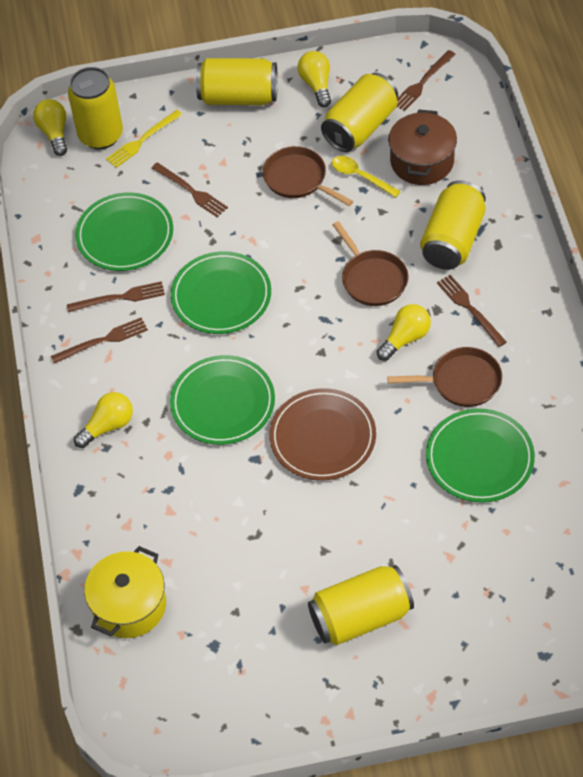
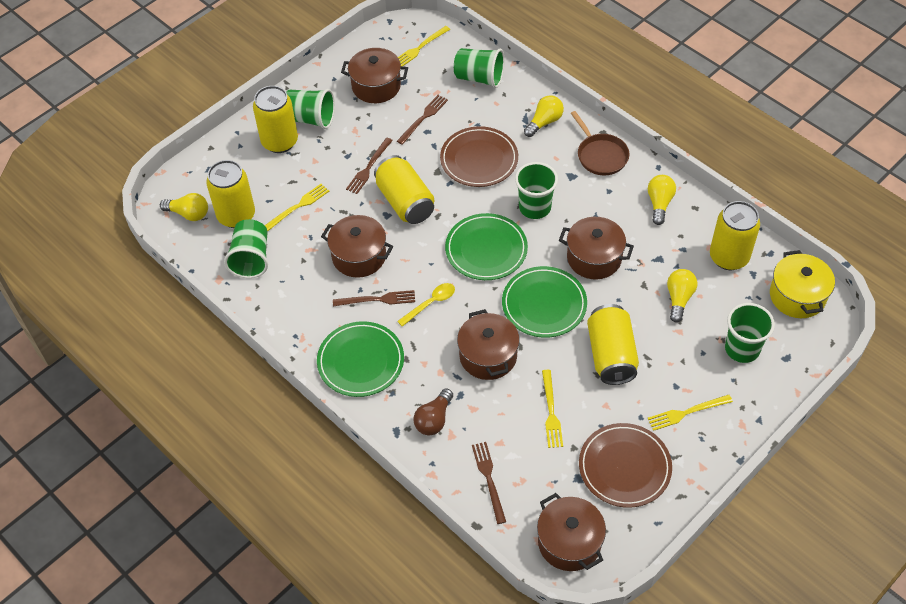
brown fork: 5 -> 4
brown light bulb: 0 -> 1
brown pan: 3 -> 1
brown plate: 1 -> 2
brown pot: 1 -> 5
green cup: 0 -> 5
green plate: 4 -> 3
yellow fork: 1 -> 4

